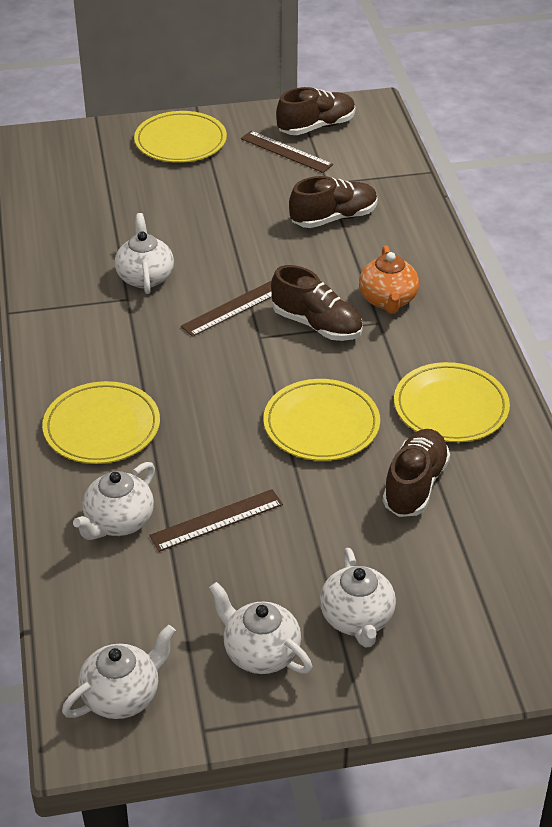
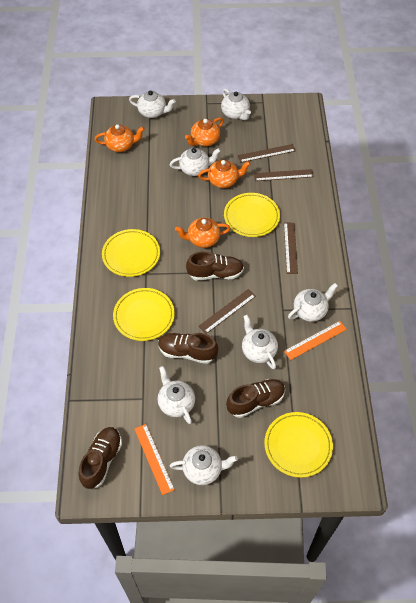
brown ruler: 3 -> 4
orange ruler: 0 -> 2
orange teapot: 1 -> 4
white teapot: 5 -> 7

